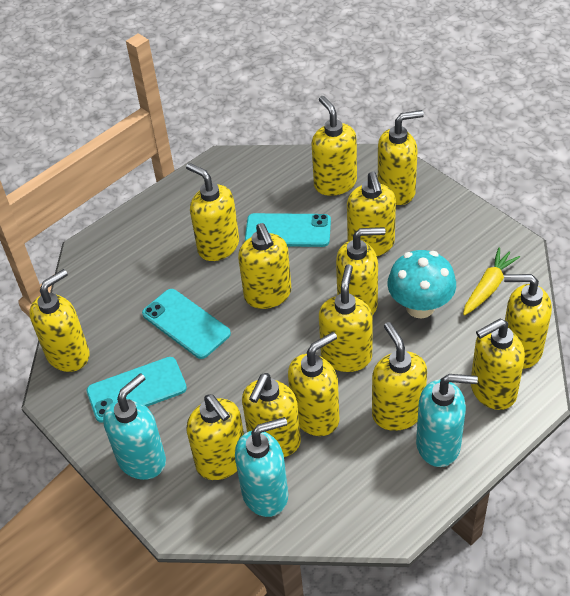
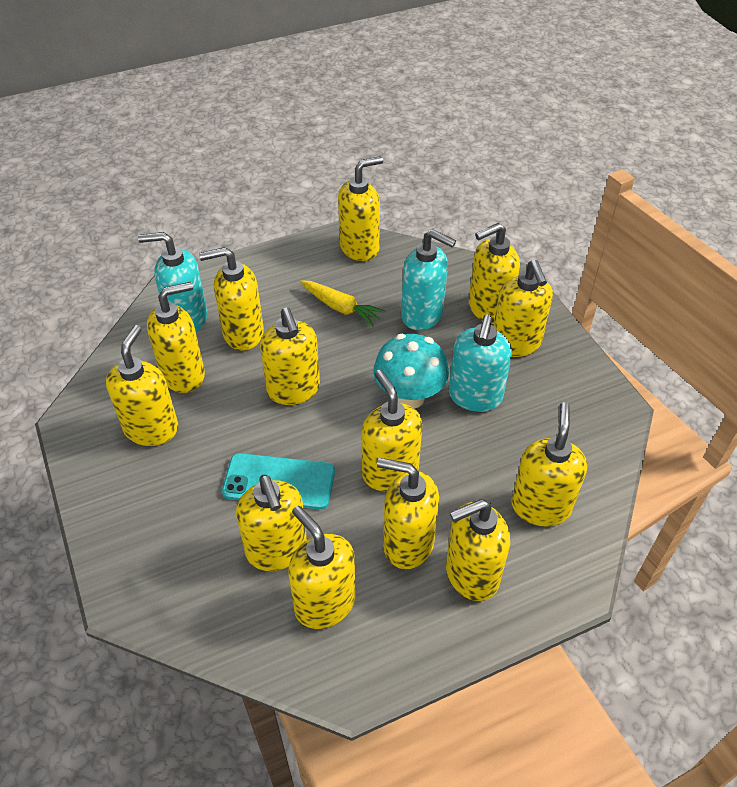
turquoise phone: 3 -> 1
yellow soap dispenser: 14 -> 13

